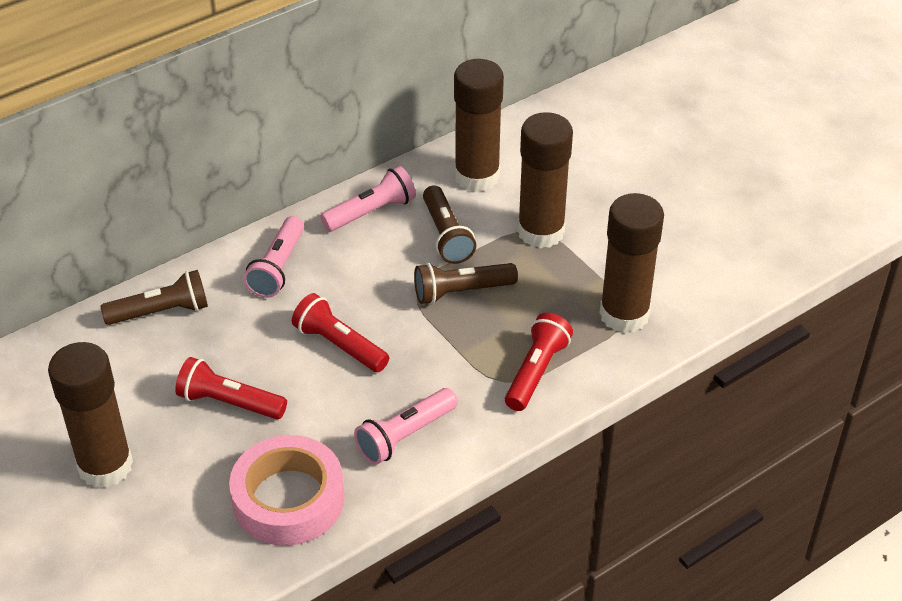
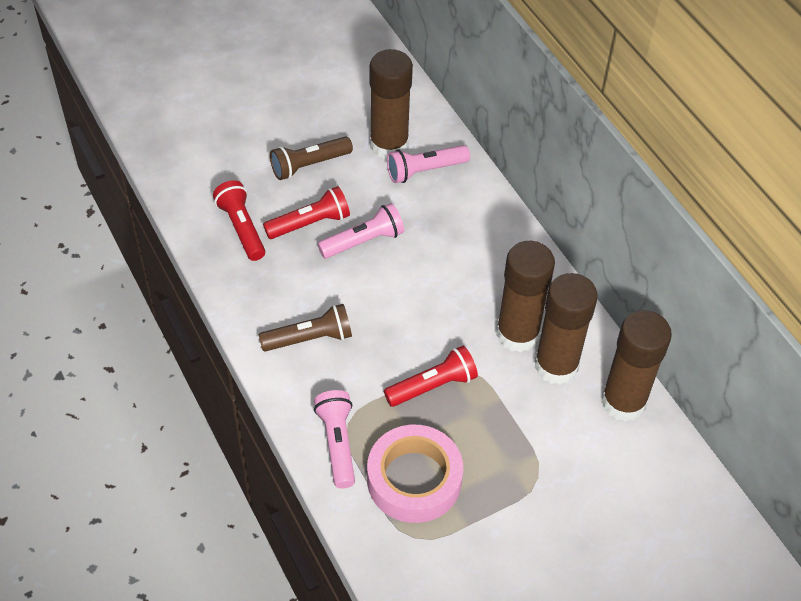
brown flashlight: 3 -> 2

